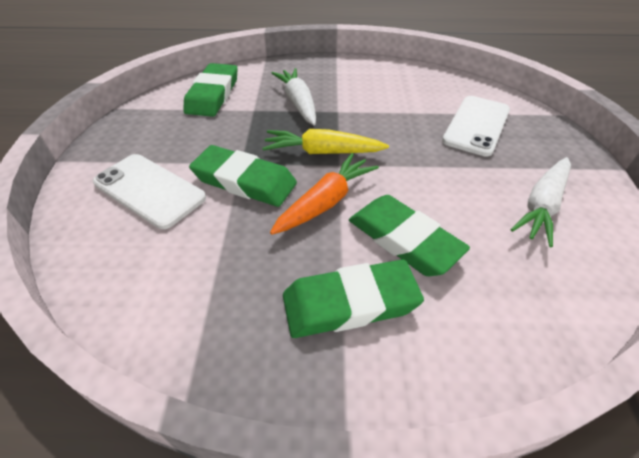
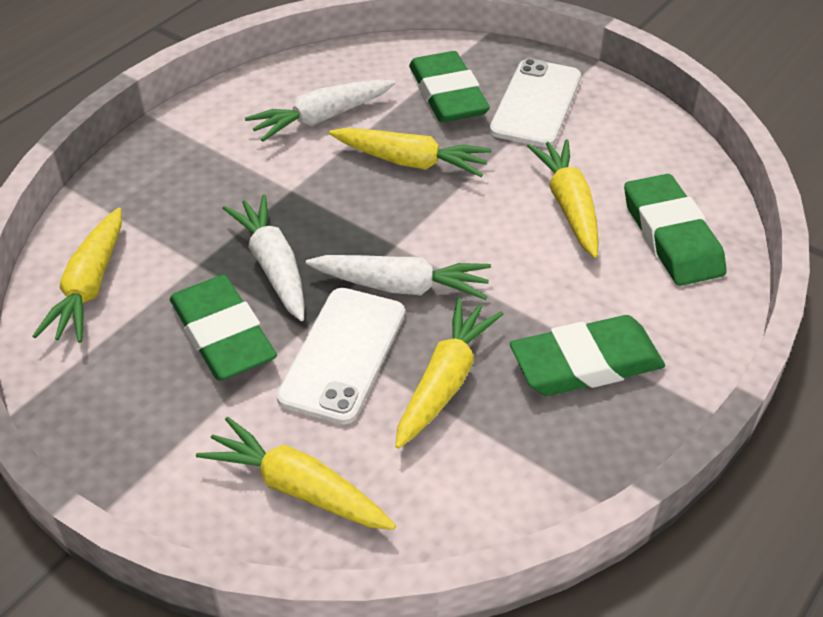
orange carrot: 1 -> 0
white carrot: 2 -> 3
yellow carrot: 1 -> 5

